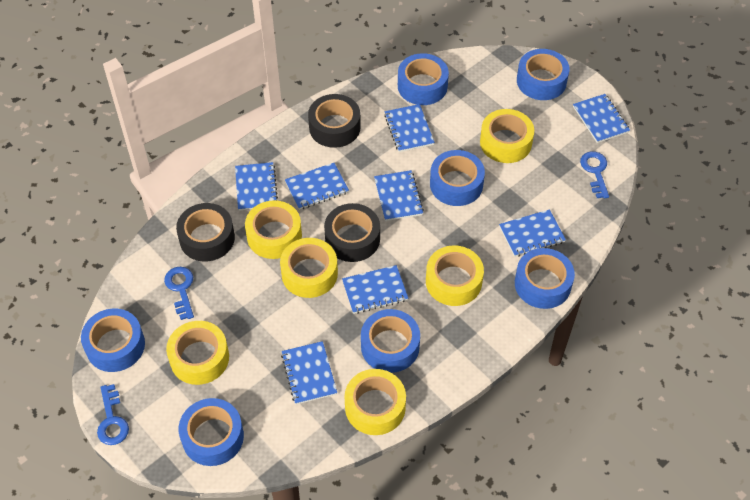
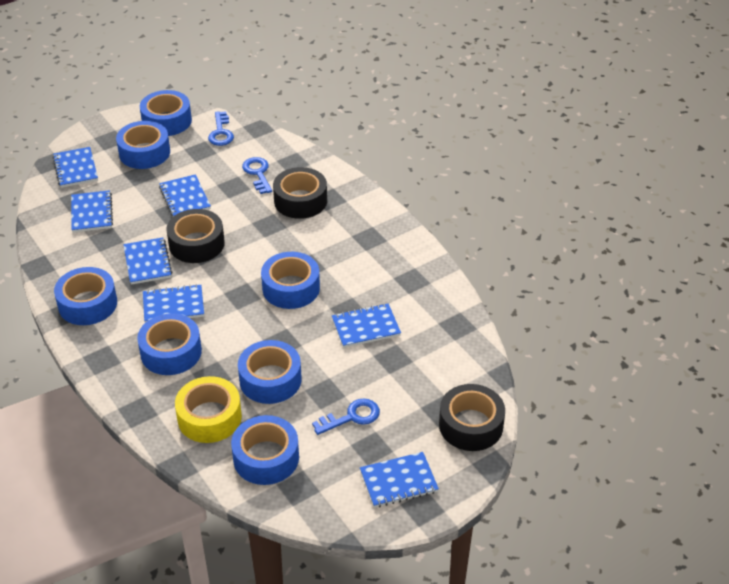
blue notebook: 8 -> 7
yellow tape: 6 -> 1

